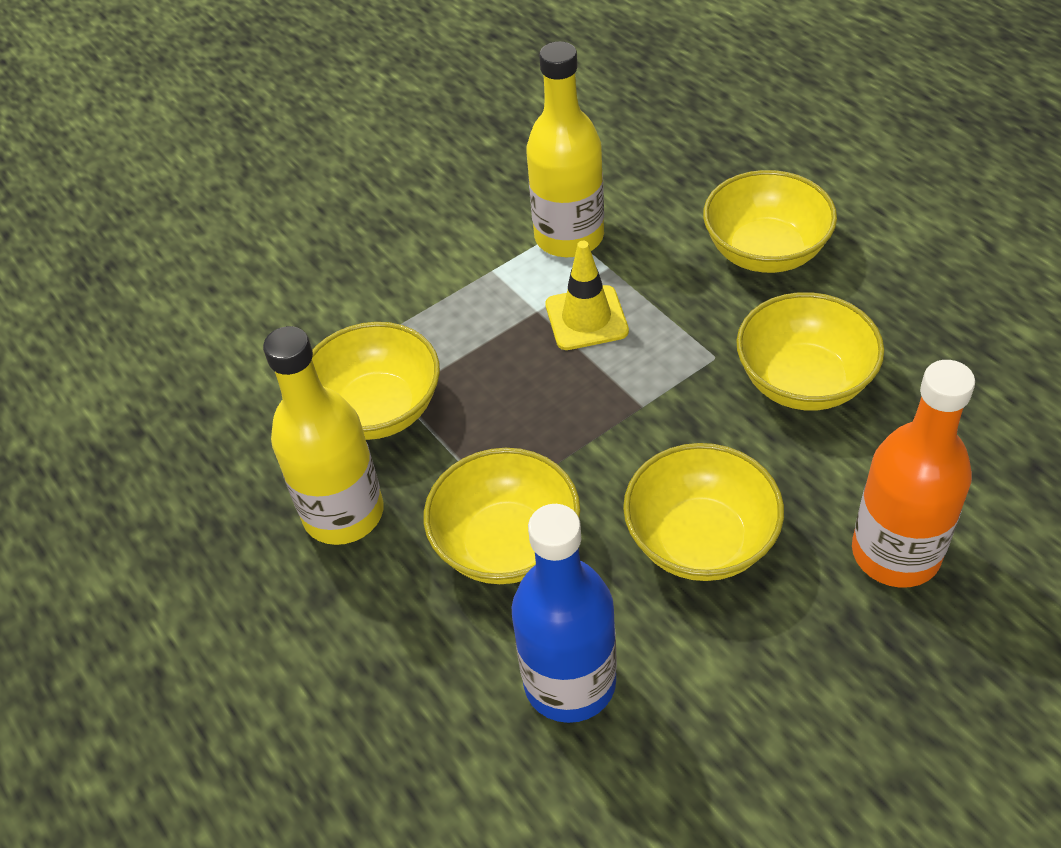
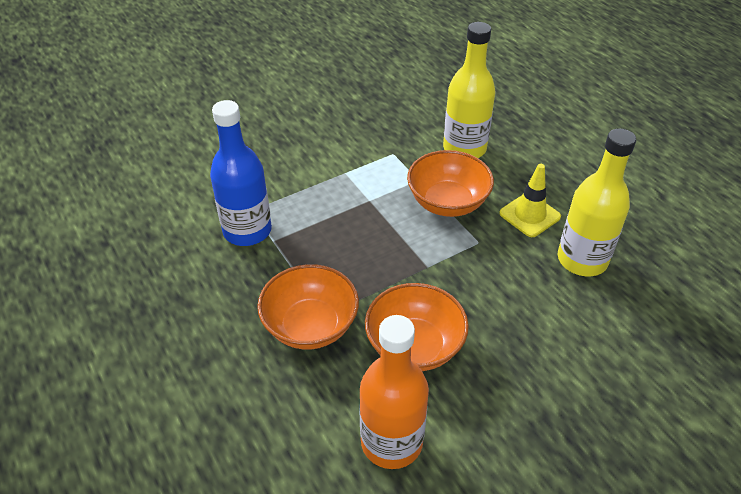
orange bowl: 0 -> 3
yellow bowl: 5 -> 0

